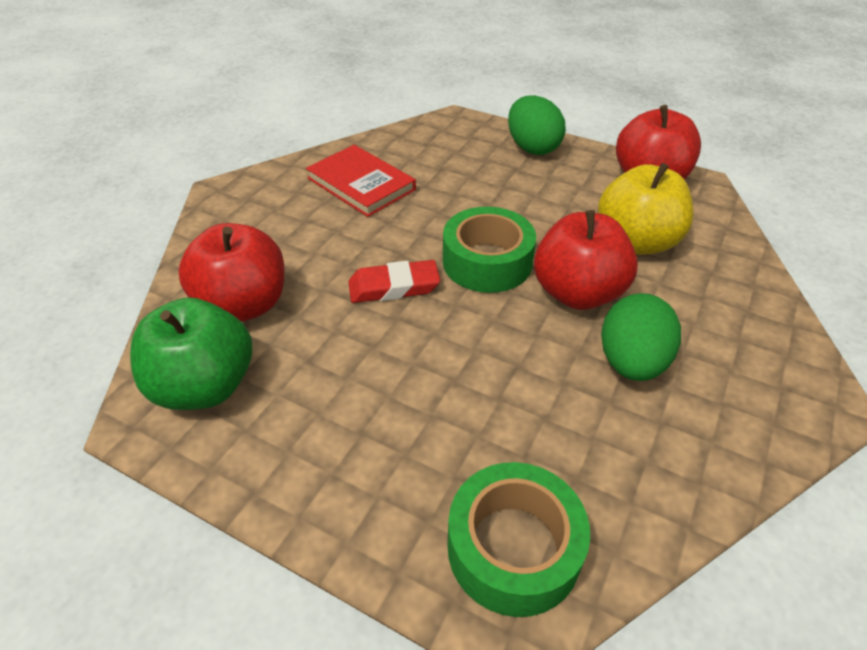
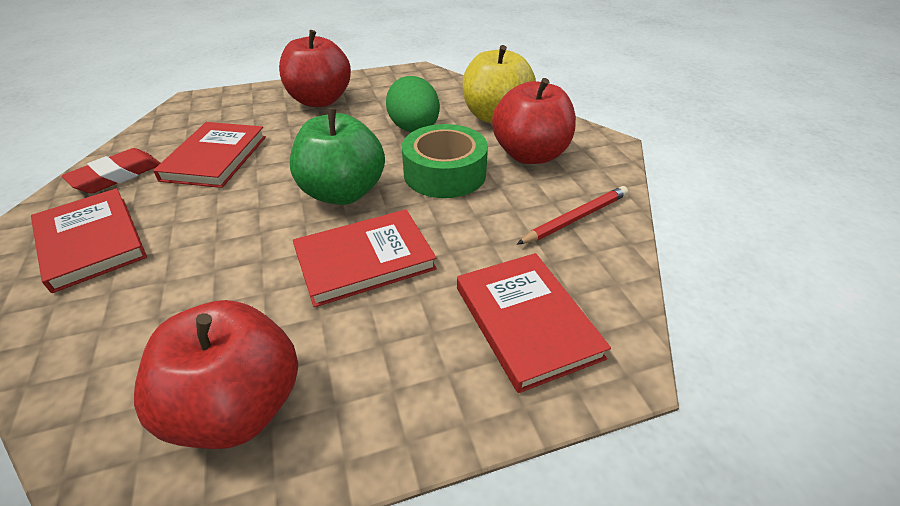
green egg: 2 -> 1
green tape: 2 -> 1
red book: 1 -> 4
red pencil: 0 -> 1

